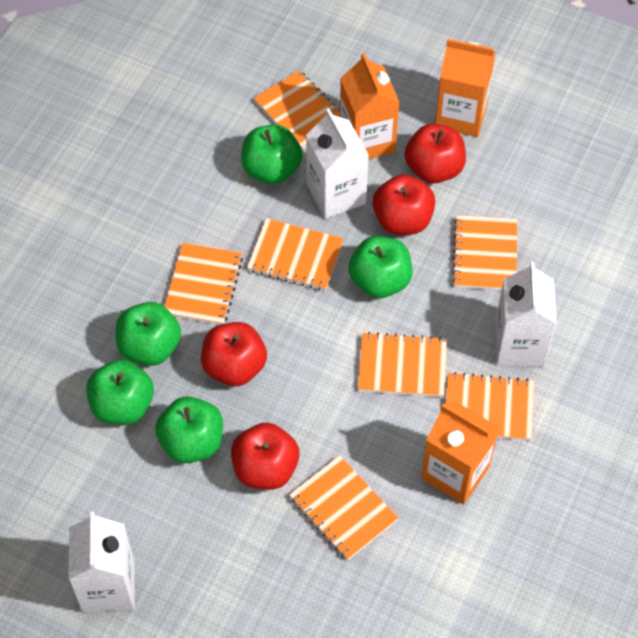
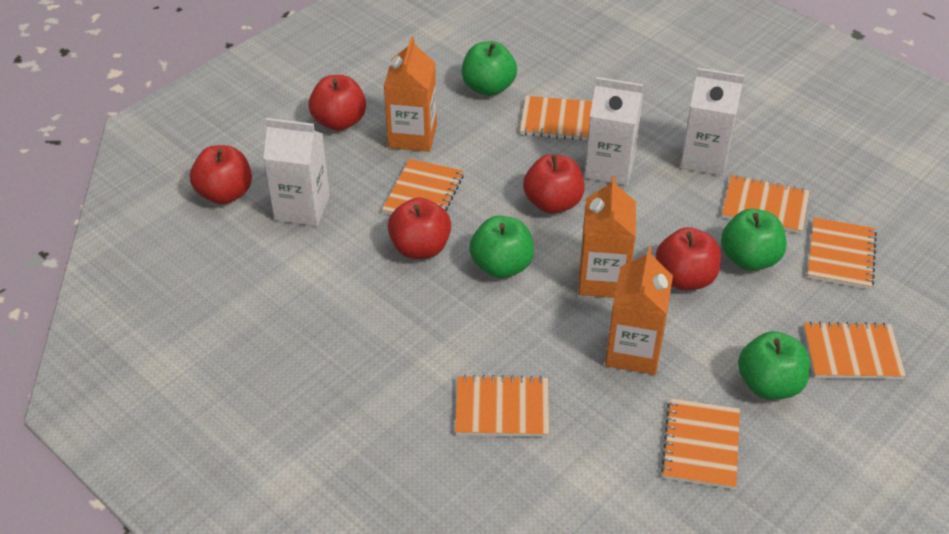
green apple: 5 -> 4
red apple: 4 -> 5

